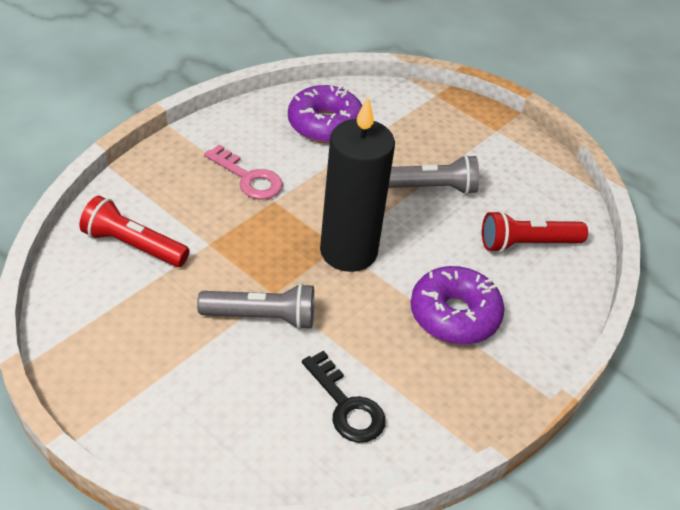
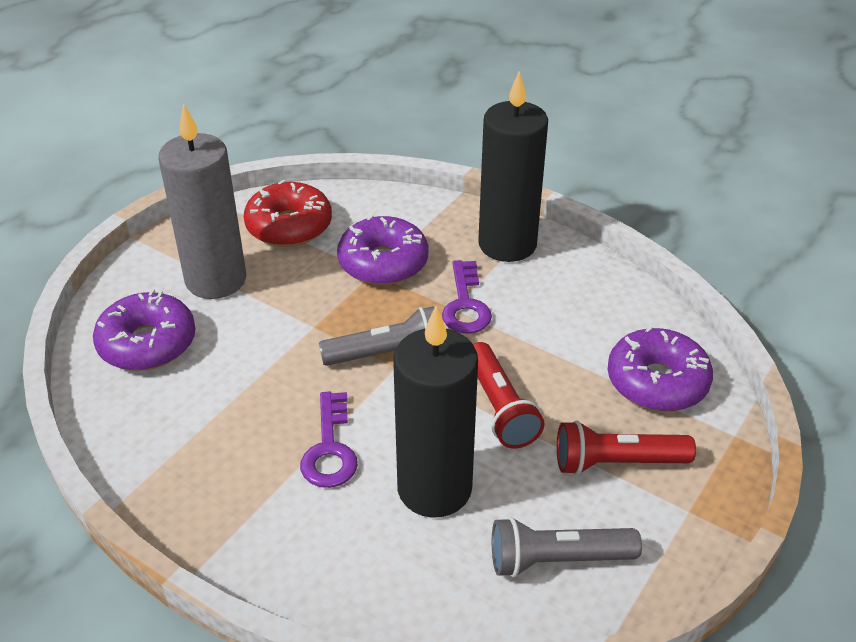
black candle: 1 -> 2
black key: 1 -> 0
grey candle: 0 -> 1
pink key: 1 -> 0
purple donut: 2 -> 3
purple key: 0 -> 2
red donut: 0 -> 1

